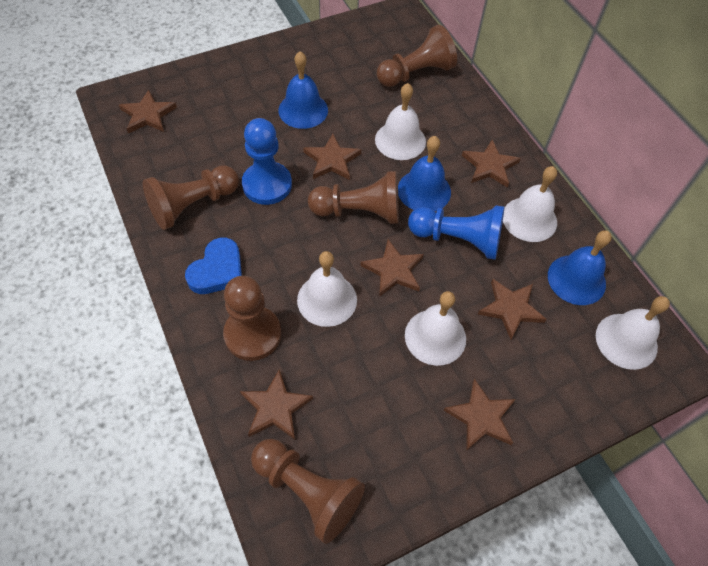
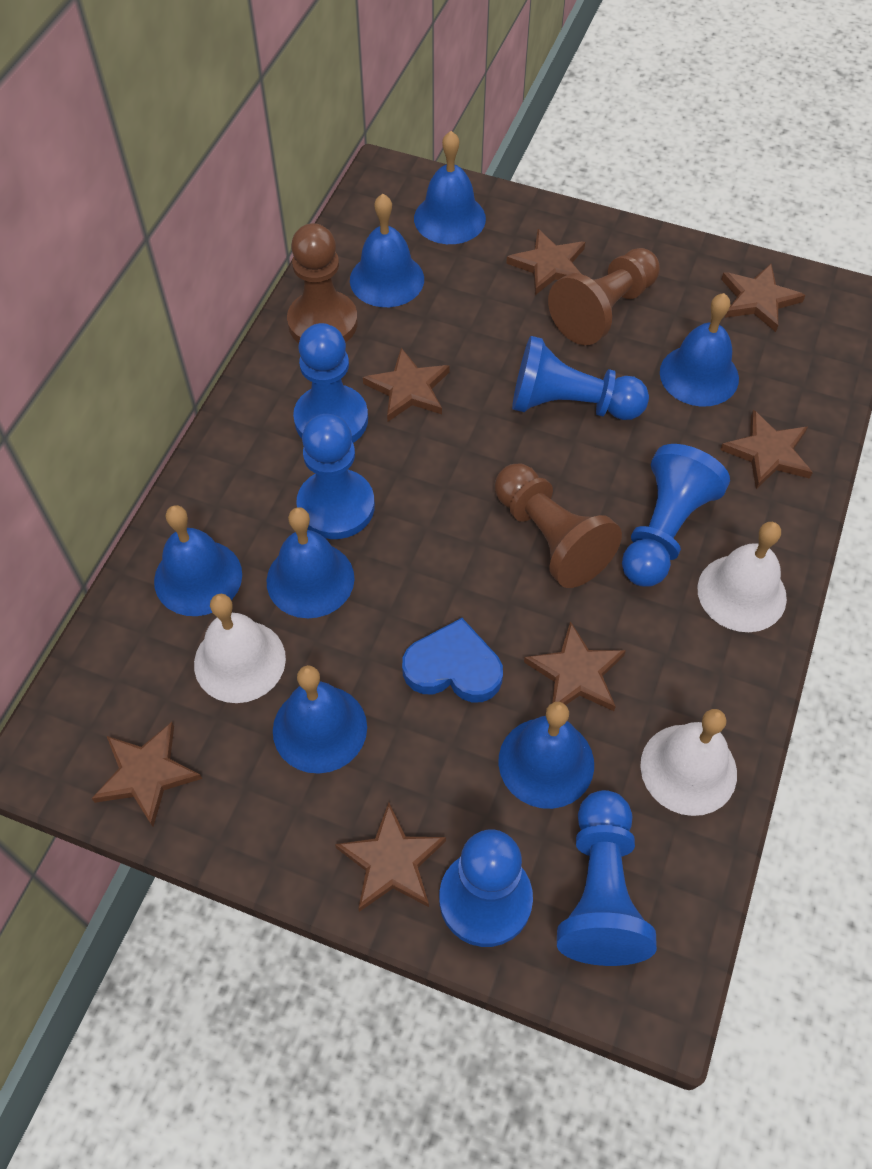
blue bell: 3 -> 7
blue pawn: 2 -> 6
brown pawn: 5 -> 3
white bell: 5 -> 3

